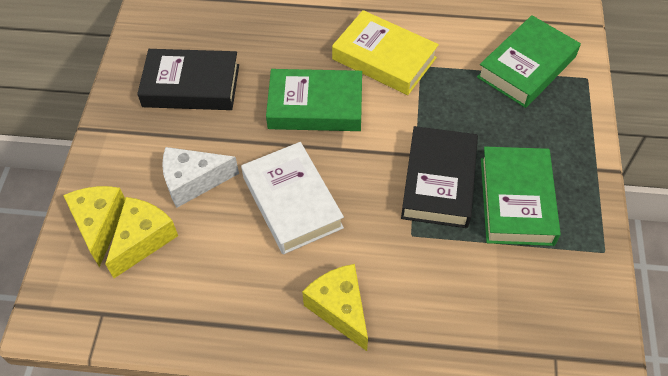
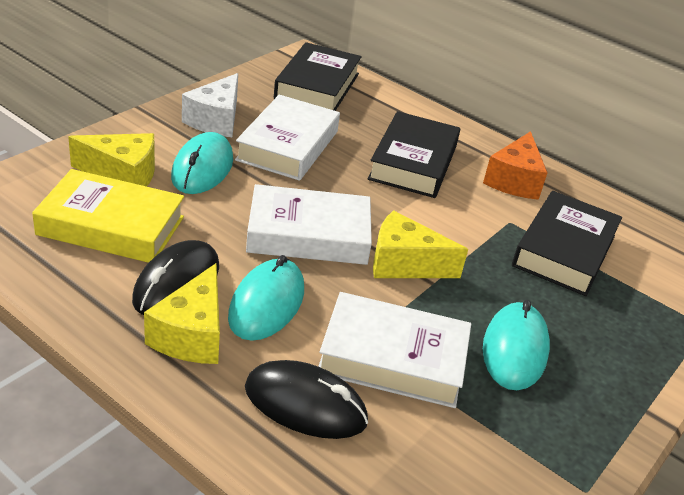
black book: 2 -> 3
black mouse: 0 -> 2
green book: 3 -> 0
orange cheese: 0 -> 1
turquoise mouse: 0 -> 3
white book: 1 -> 3

